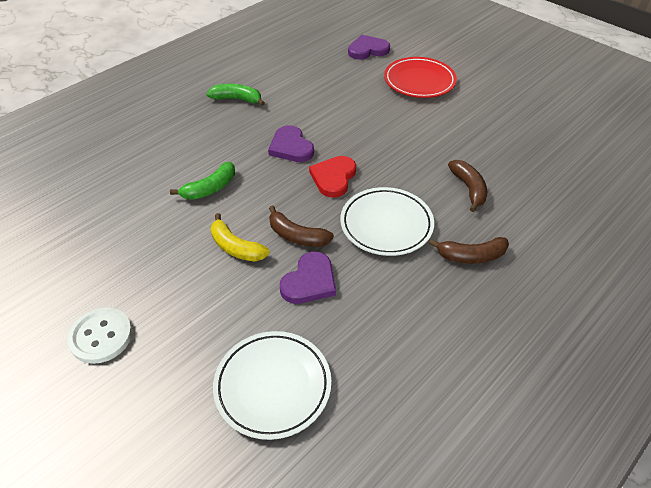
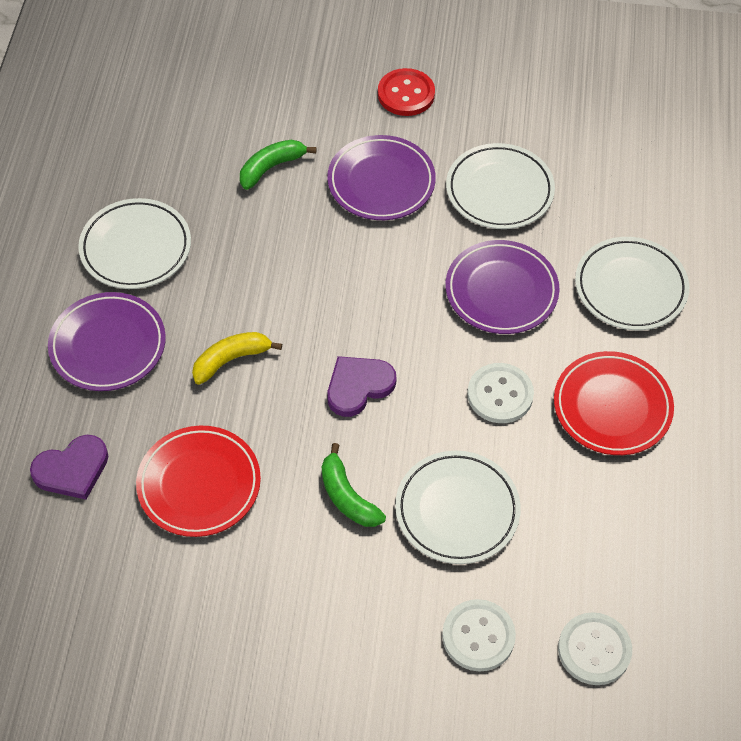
brown banana: 3 -> 0
purple heart: 3 -> 2
purple plate: 0 -> 3
red button: 0 -> 1
red heart: 1 -> 0
red plate: 1 -> 2
white button: 1 -> 3
white plate: 2 -> 4

